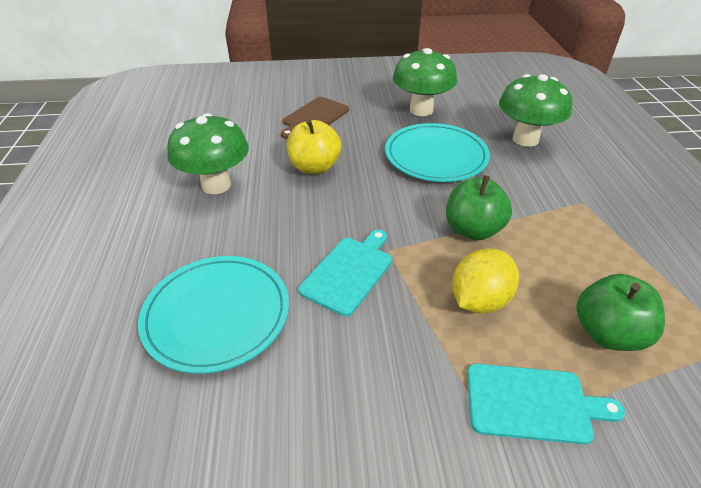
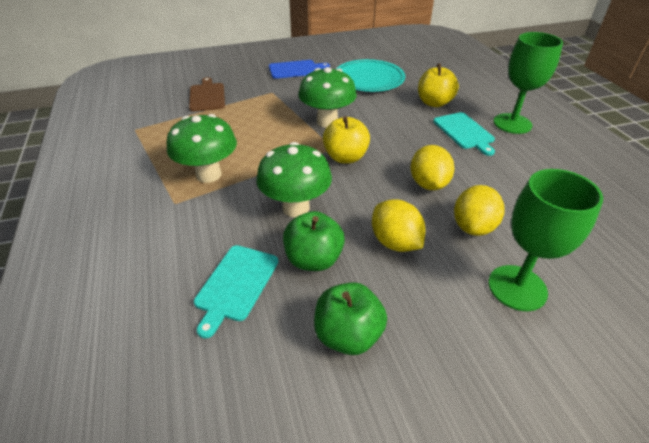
blue cutting board: 0 -> 1
green goblet: 0 -> 2
turquoise plate: 2 -> 1
yellow apple: 1 -> 2
yellow lemon: 1 -> 3

